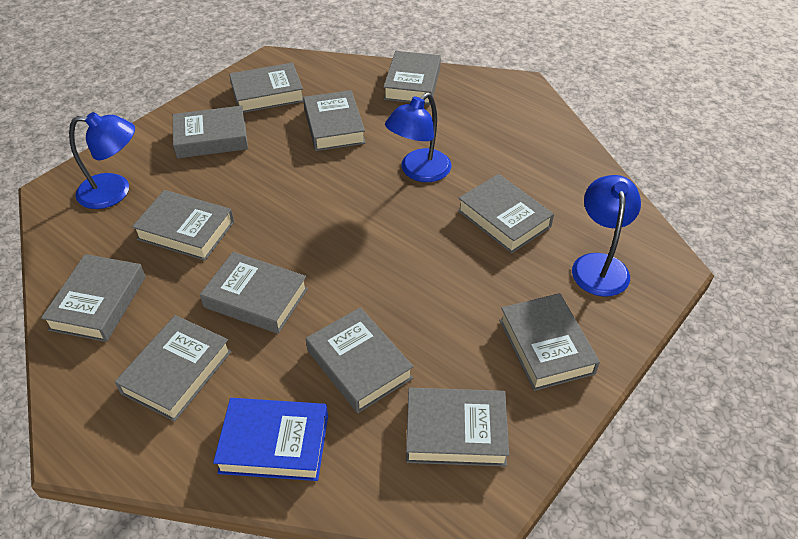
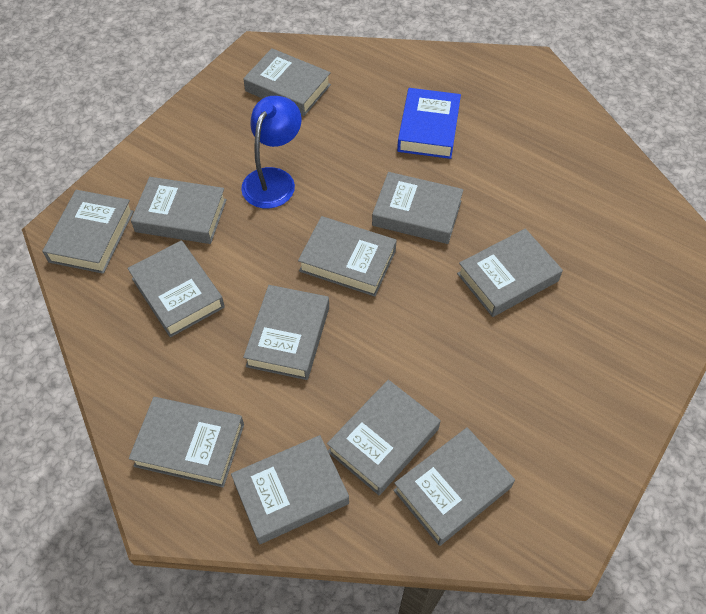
blue lamp: 3 -> 1

